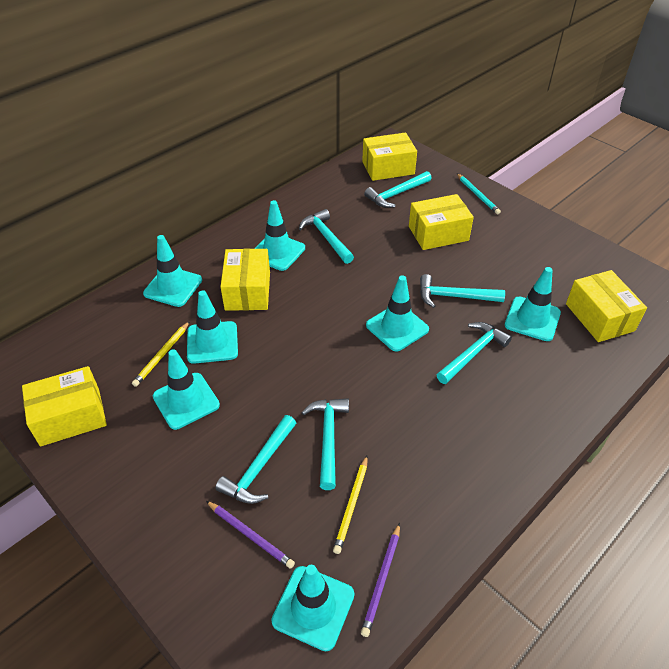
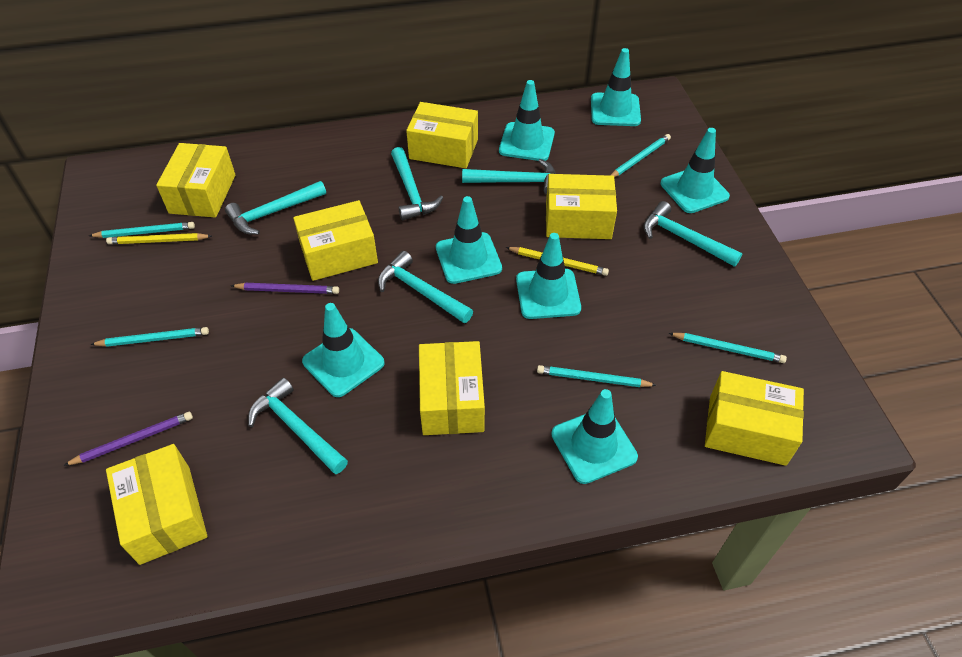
turquoise pencil: 1 -> 5
yellow box: 5 -> 7

